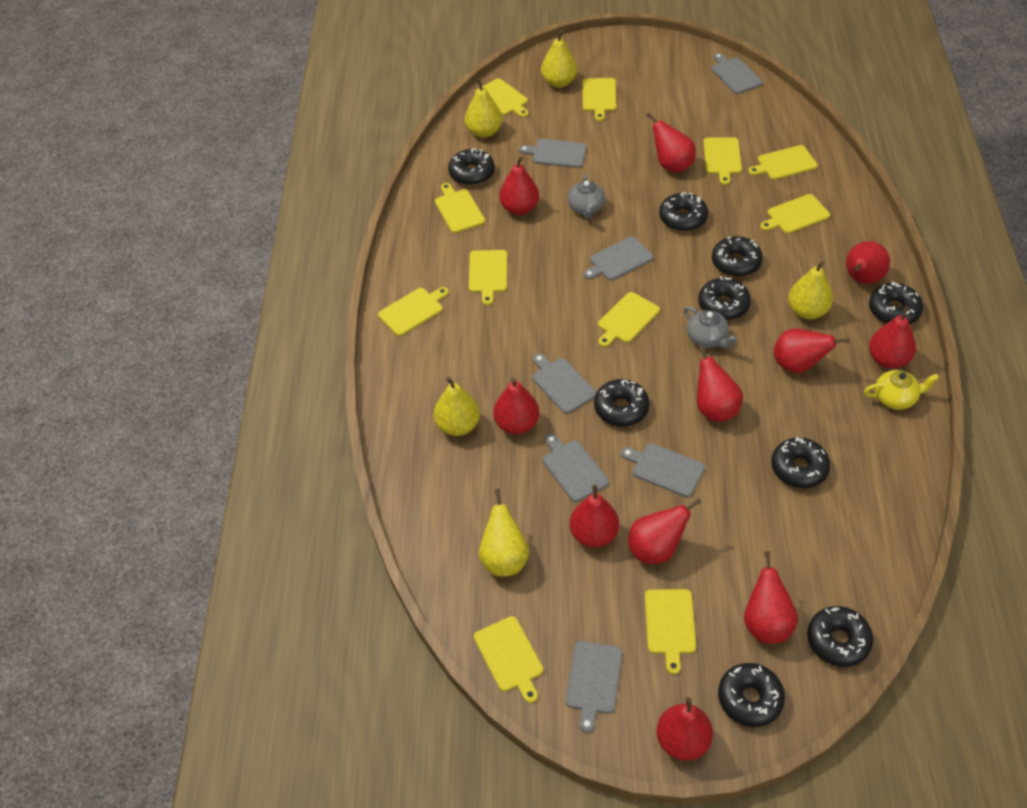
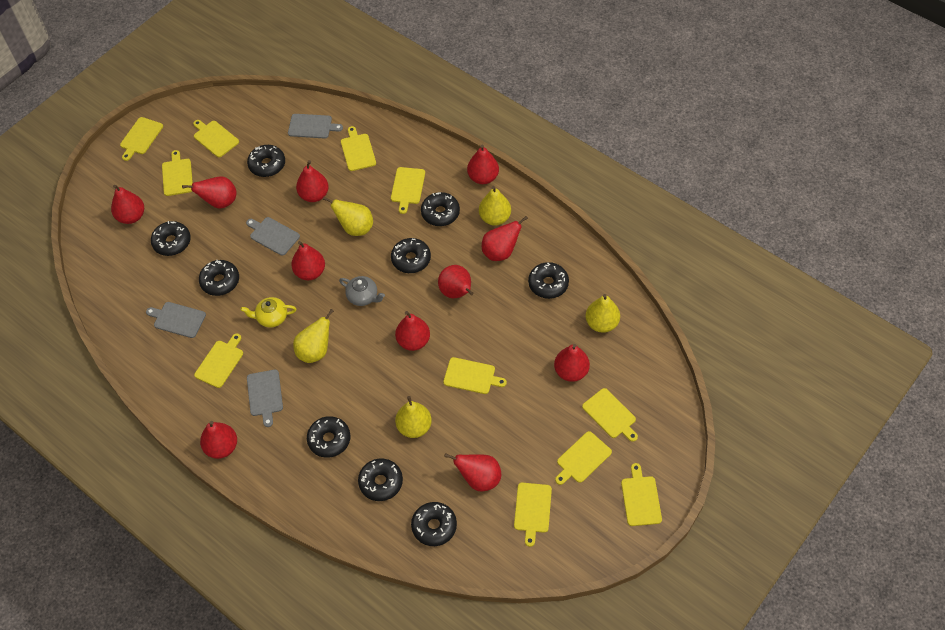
grey cutting board: 7 -> 4
grey teapot: 2 -> 1

